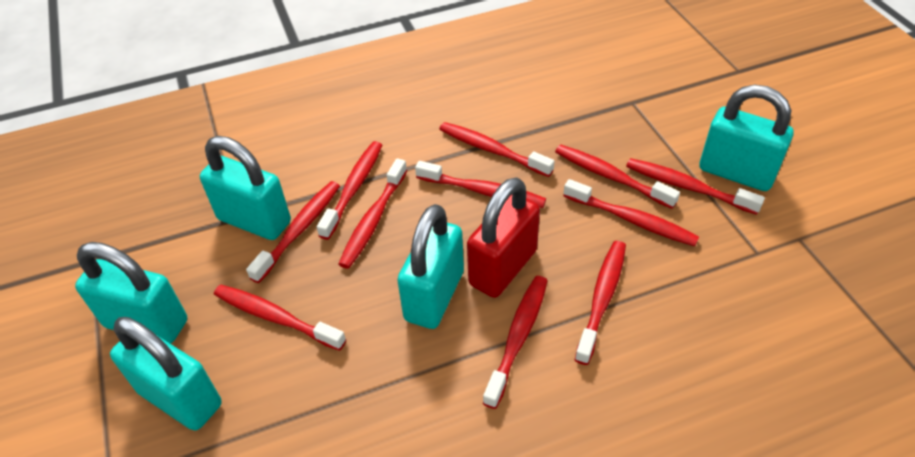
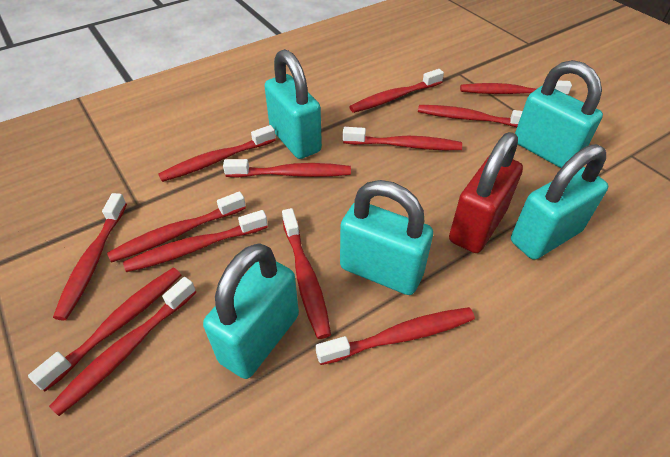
red toothbrush: 11 -> 13

